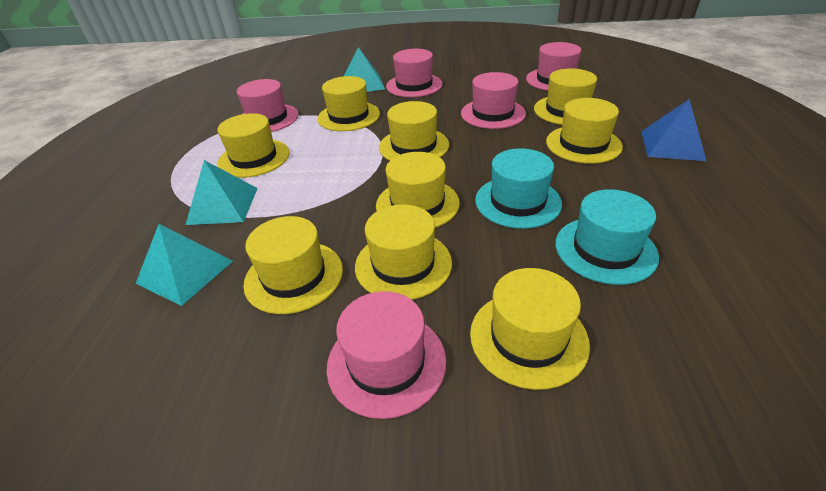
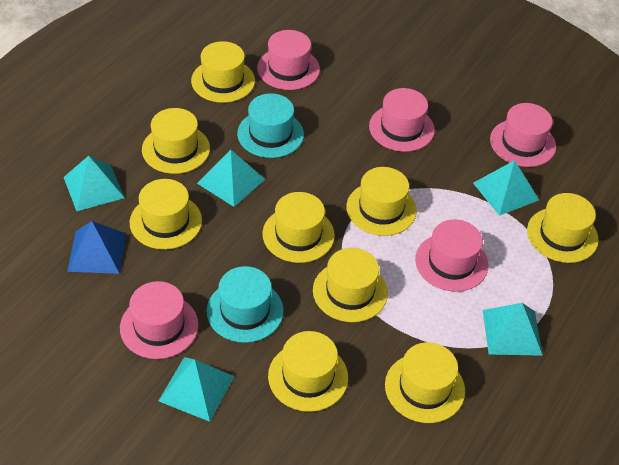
turquoise pyramid: 3 -> 5

